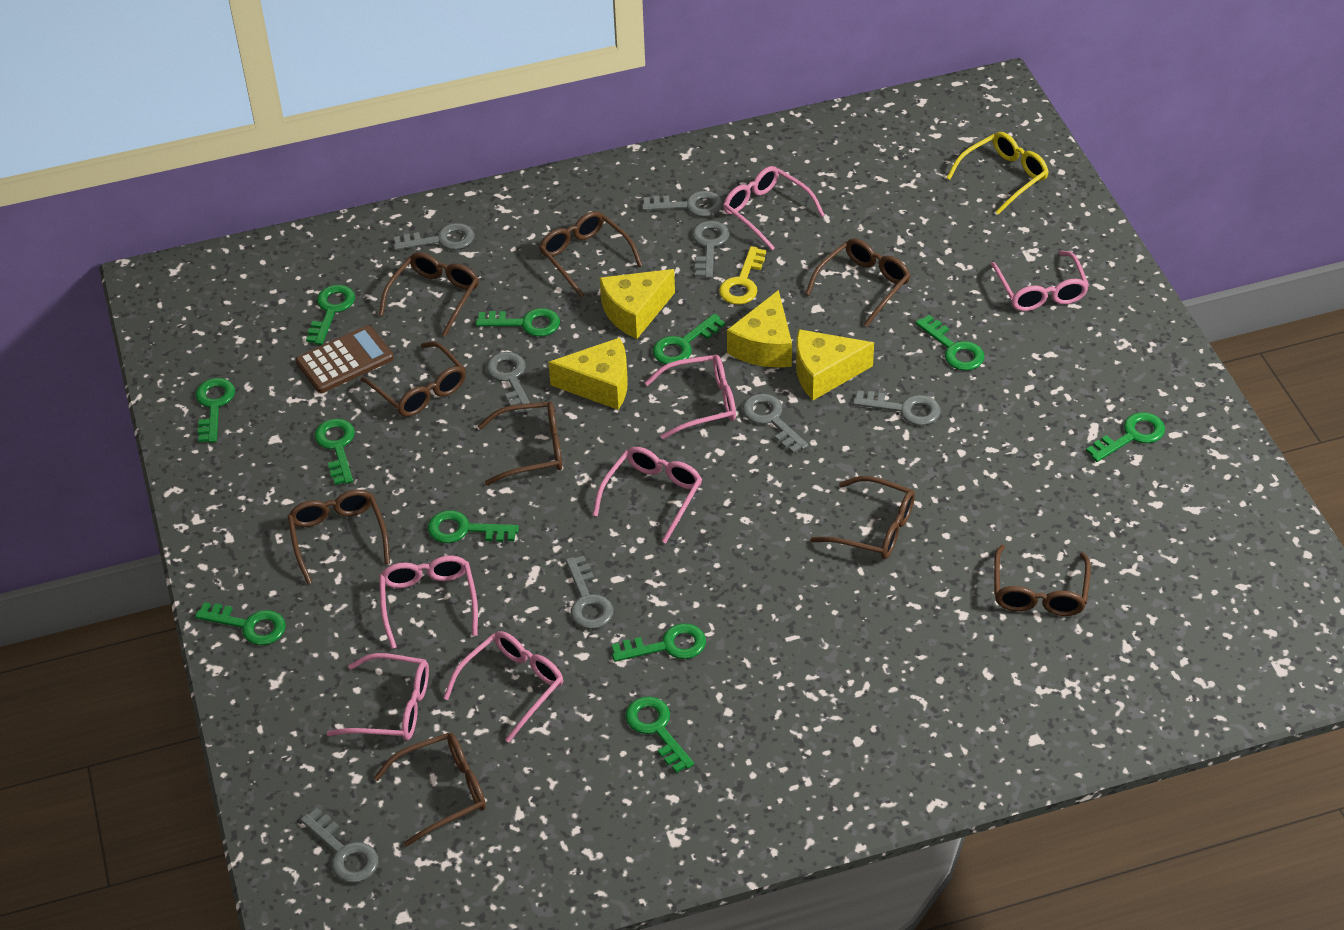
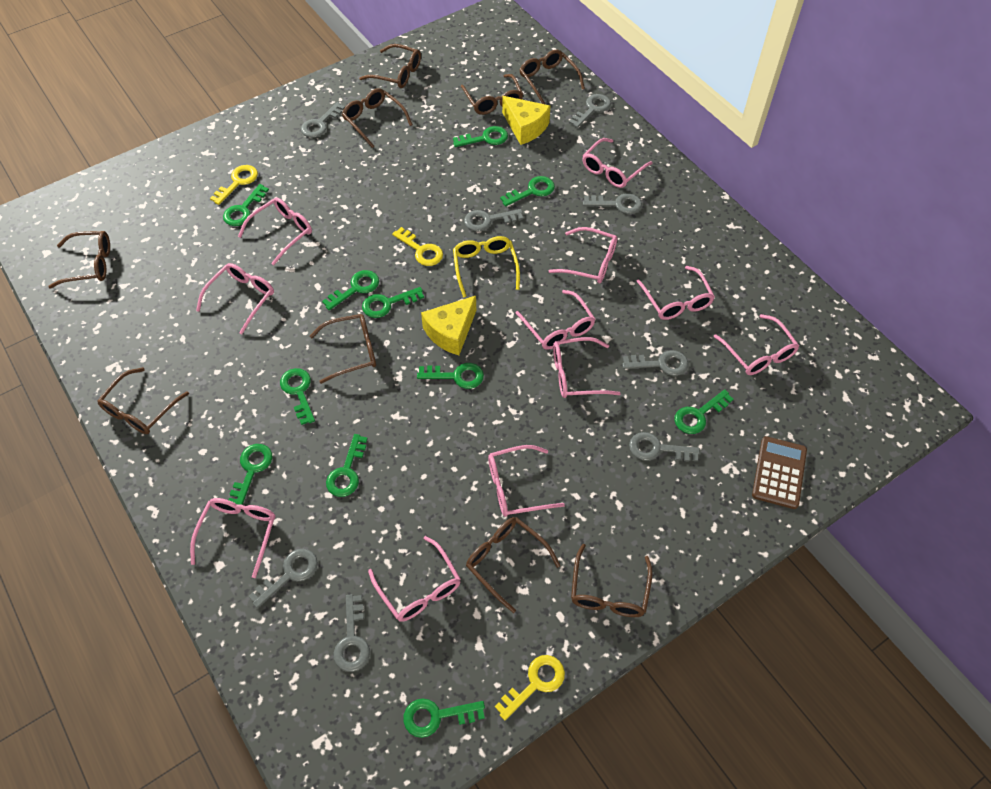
pink glasses: 7 -> 11
yellow cheese: 4 -> 2
yellow key: 1 -> 3

